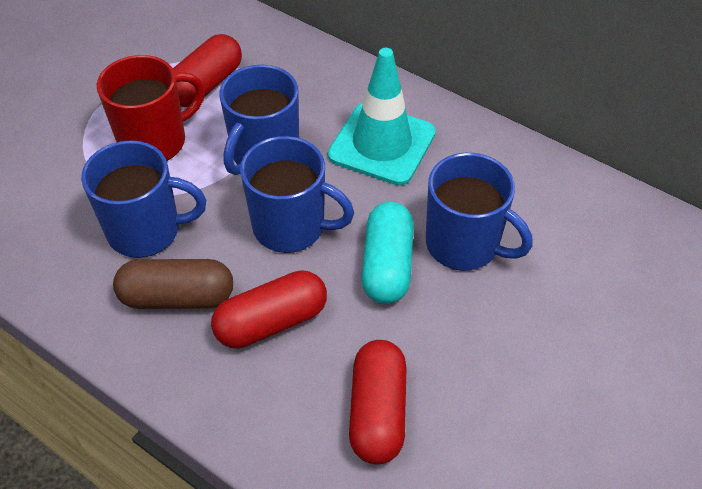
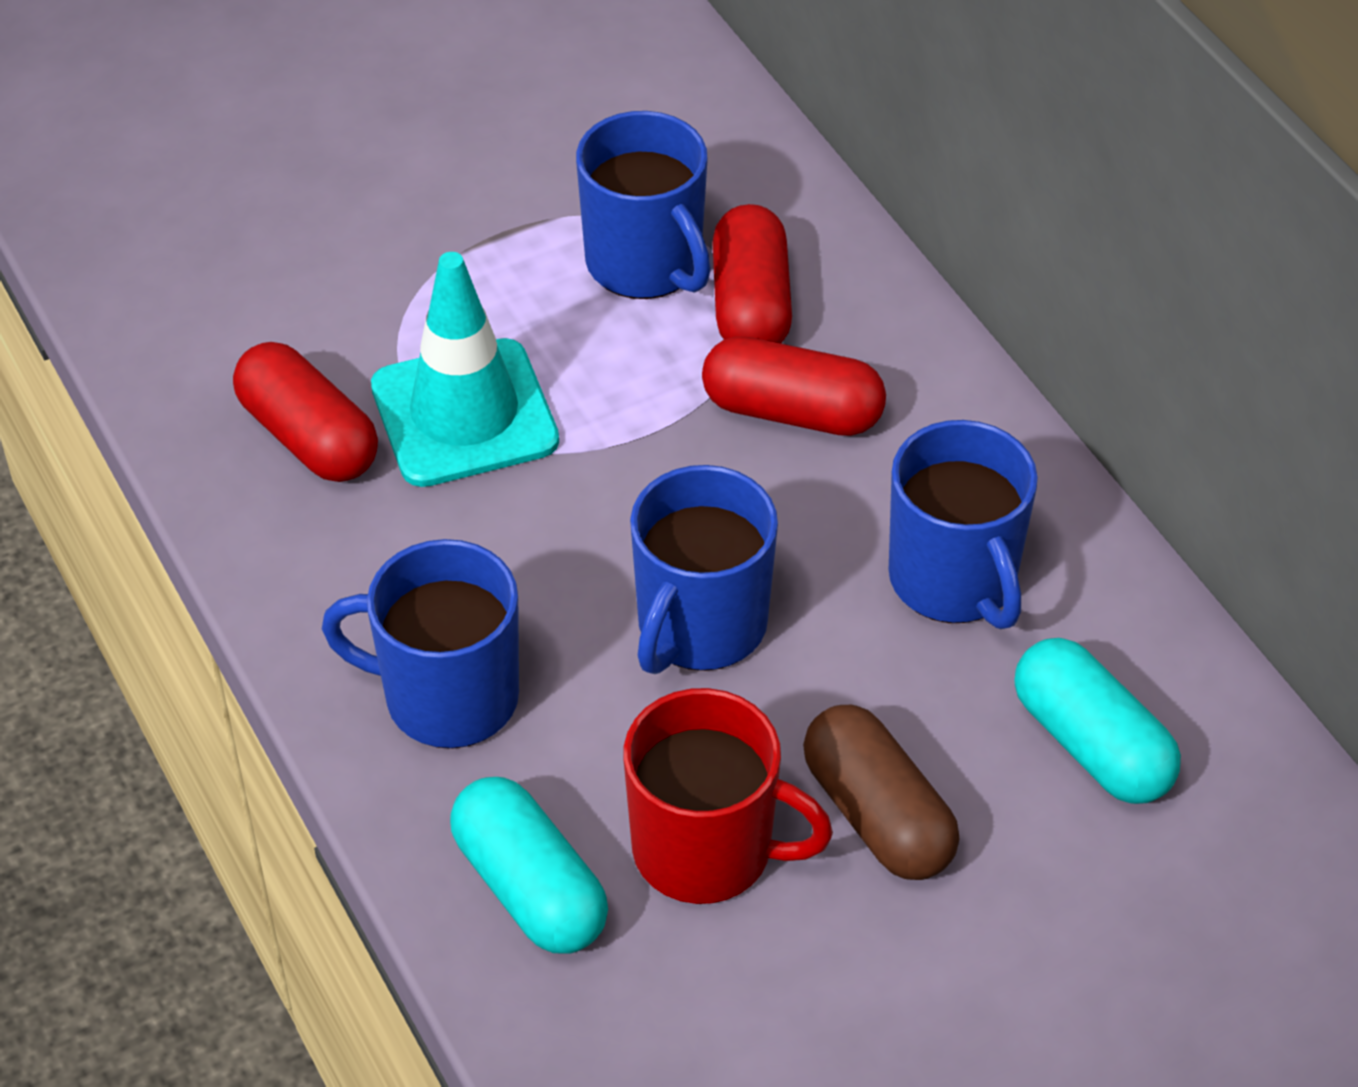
turquoise capsule: 1 -> 2

